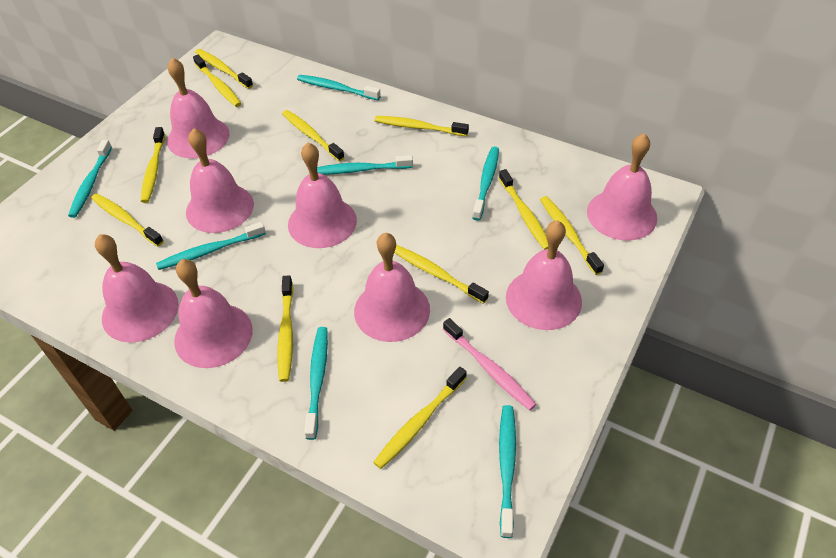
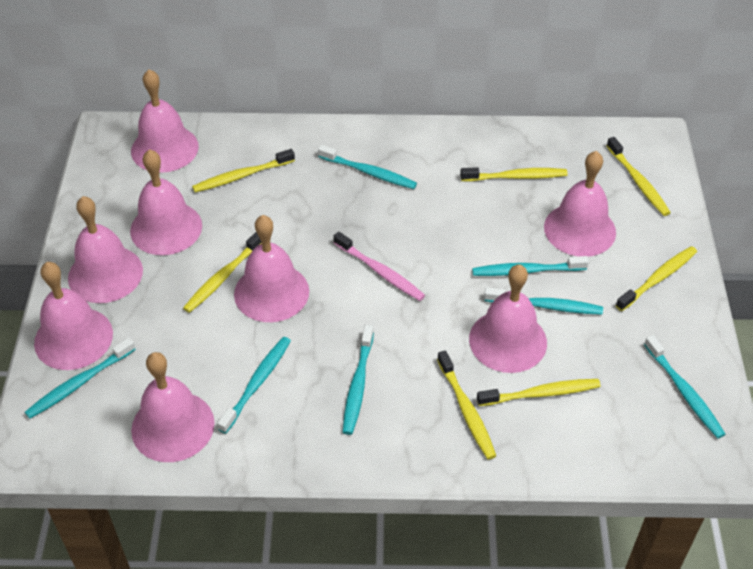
yellow toothbrush: 11 -> 7

